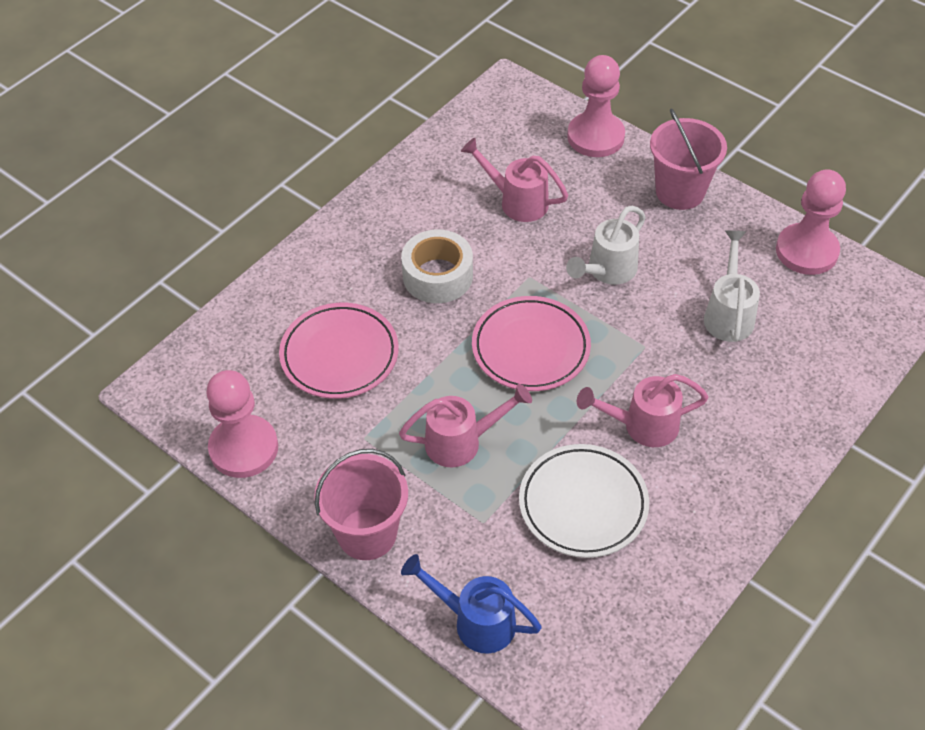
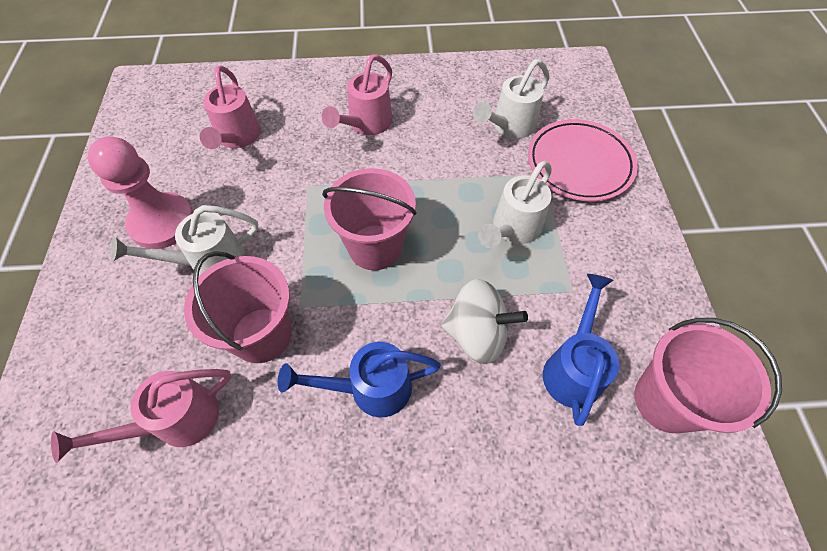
blue watering can: 1 -> 2
pink bucket: 2 -> 3
pink pawn: 3 -> 1
pink plate: 2 -> 1
white plate: 1 -> 0
white spinning top: 0 -> 1
white tape: 1 -> 0
white watering can: 2 -> 3

